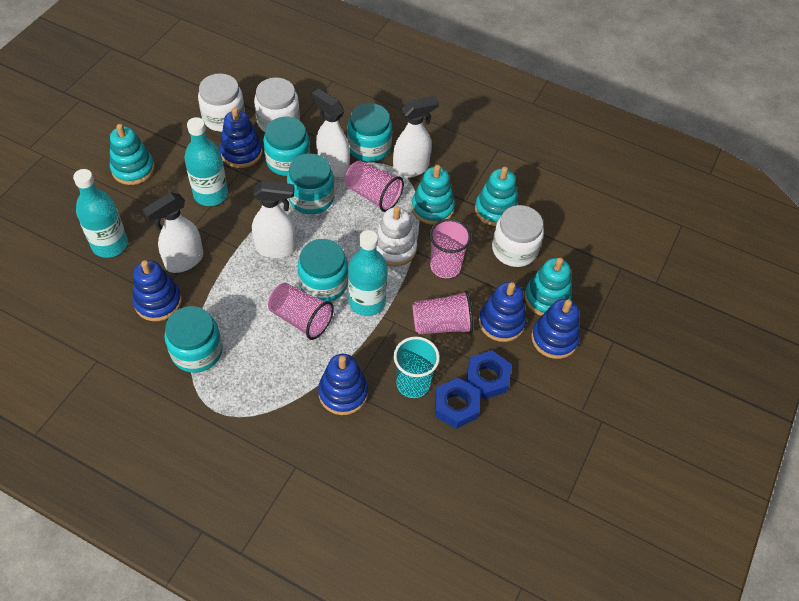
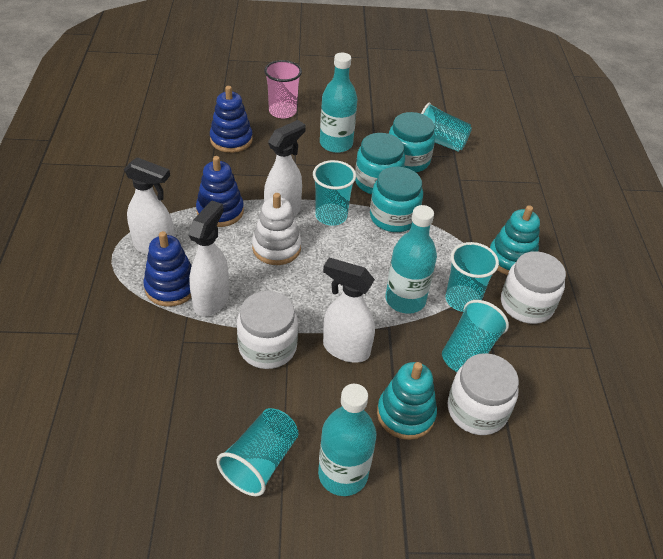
blue nut: 2 -> 0
blue stacking toy: 5 -> 3
pink cup: 4 -> 1
turquoise cup: 1 -> 5
turquoise jar: 5 -> 3
turquoise stacking toy: 4 -> 2

